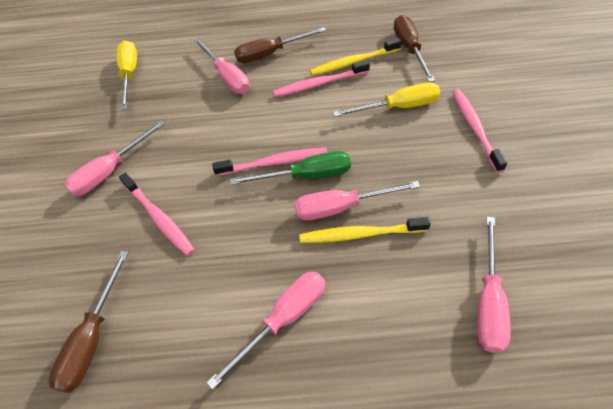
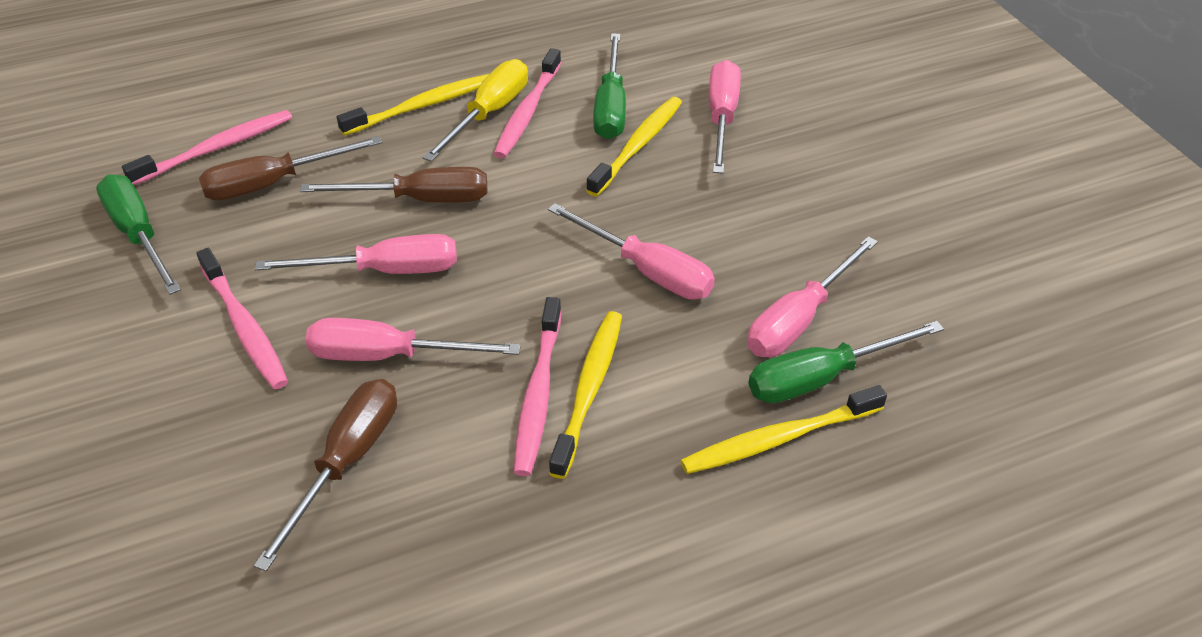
green screwdriver: 1 -> 3
yellow screwdriver: 2 -> 1
yellow toothbrush: 2 -> 4

